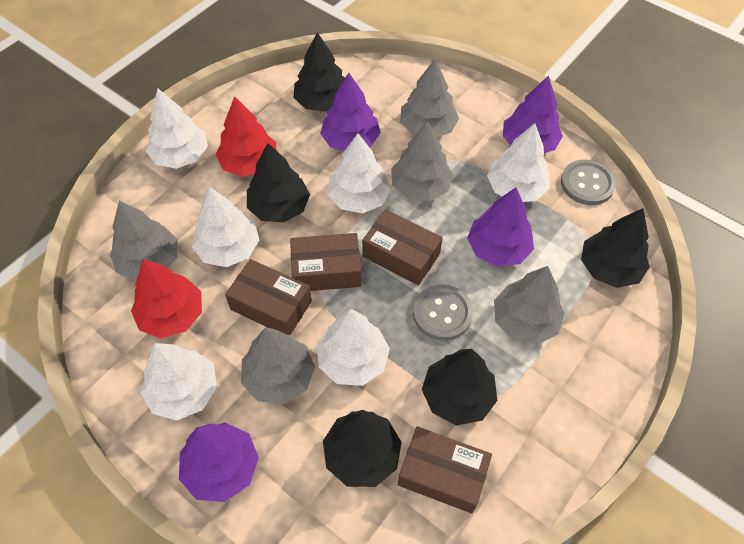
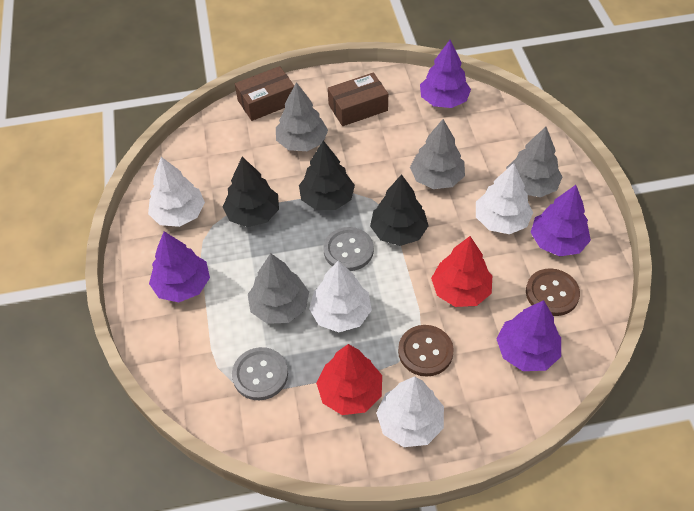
black tree: 5 -> 3
brown box: 4 -> 2
brown button: 0 -> 2
grey tree: 5 -> 4
white tree: 6 -> 4

